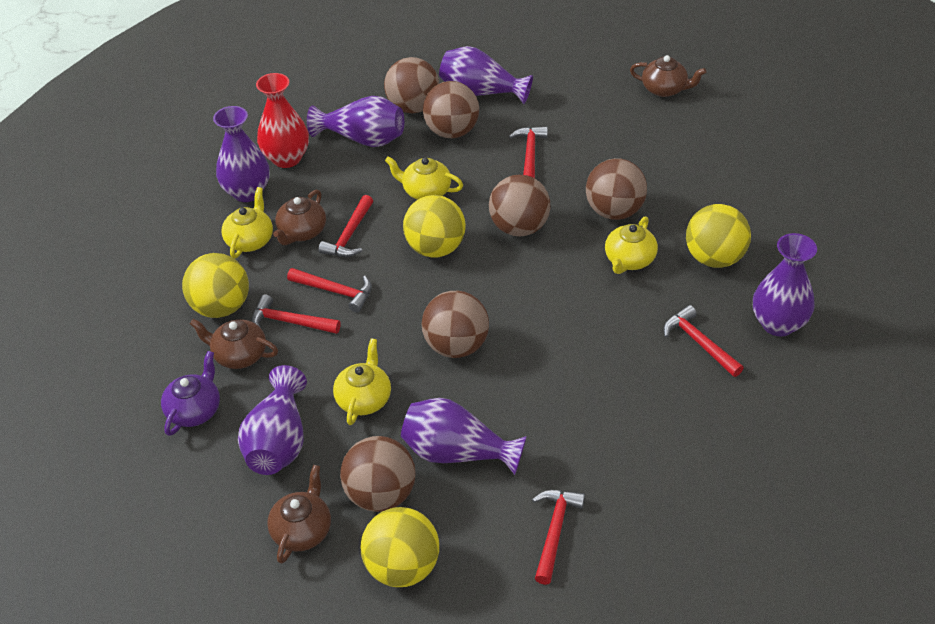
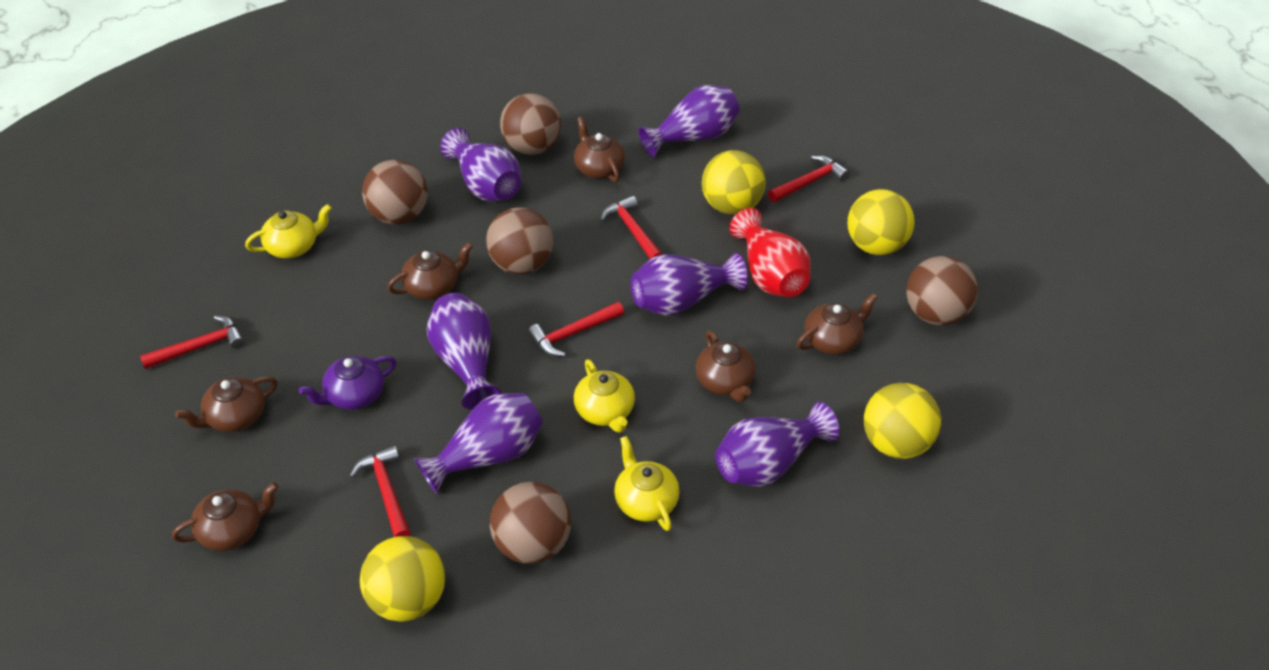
brown ball: 6 -> 5
brown teapot: 4 -> 6
red hammer: 6 -> 5
yellow teapot: 4 -> 3

